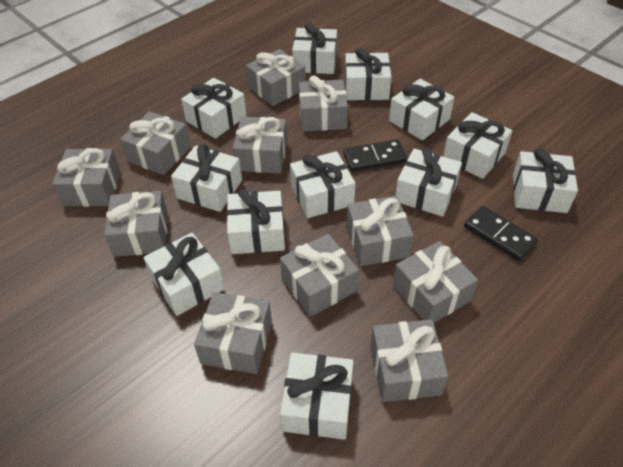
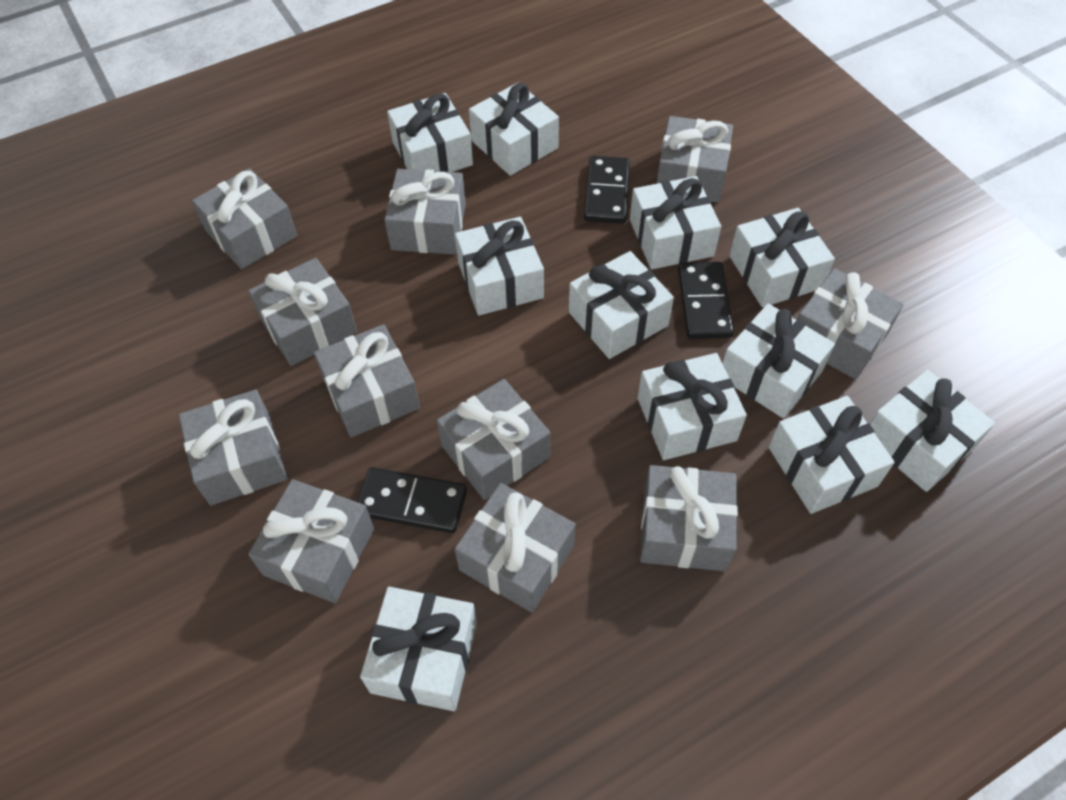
black domino: 2 -> 3
white gift: 12 -> 11

